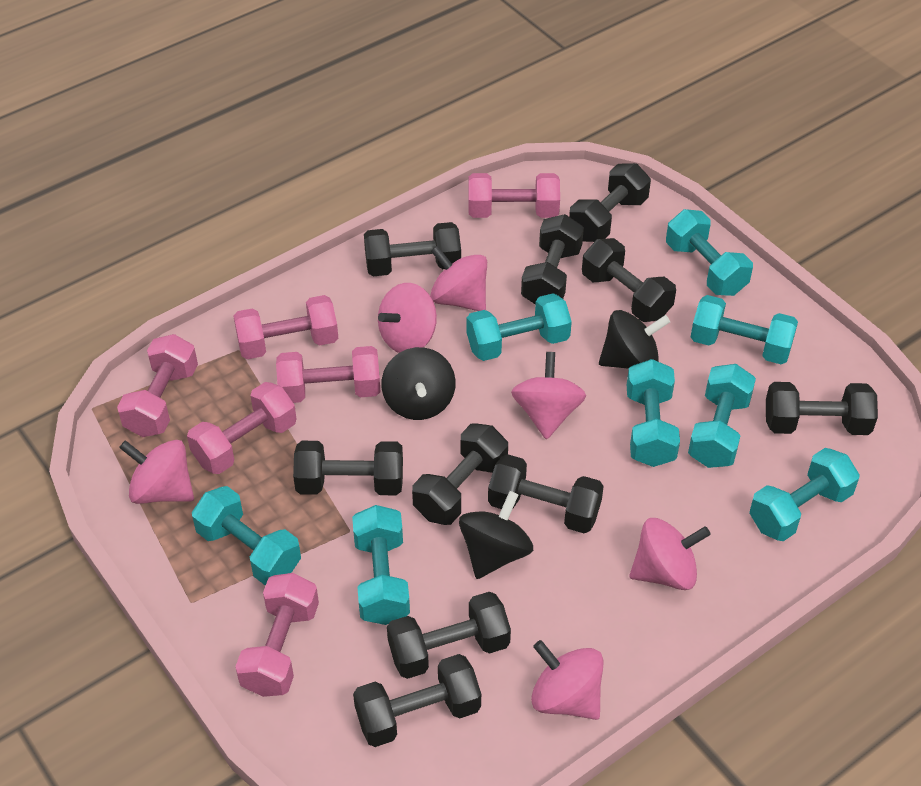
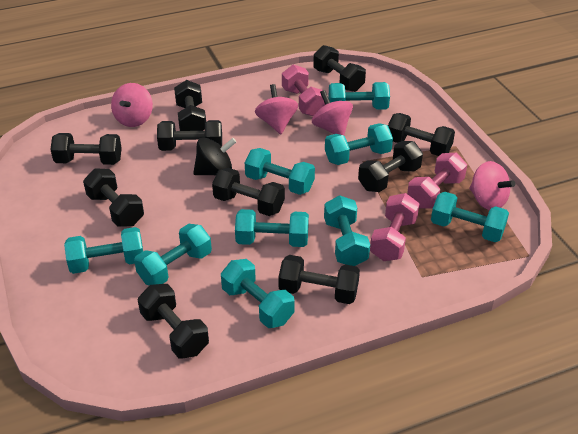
black spinning top: 3 -> 1
pink dumbbell: 6 -> 3
pink spinning top: 6 -> 4
turquoise dumbbell: 8 -> 9

